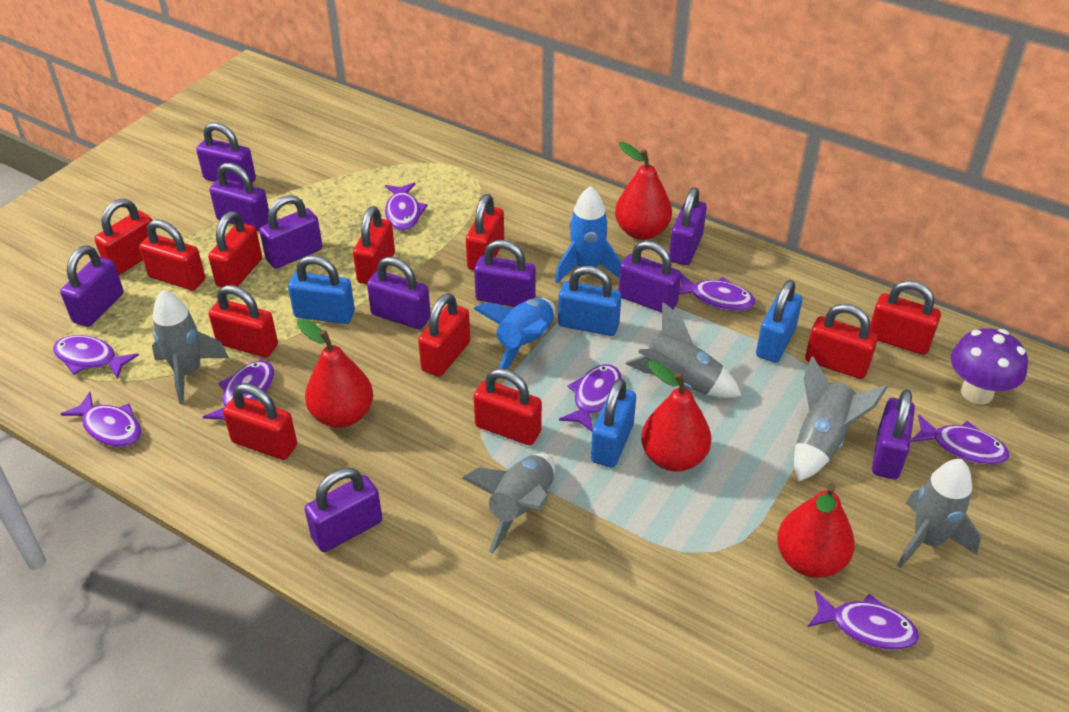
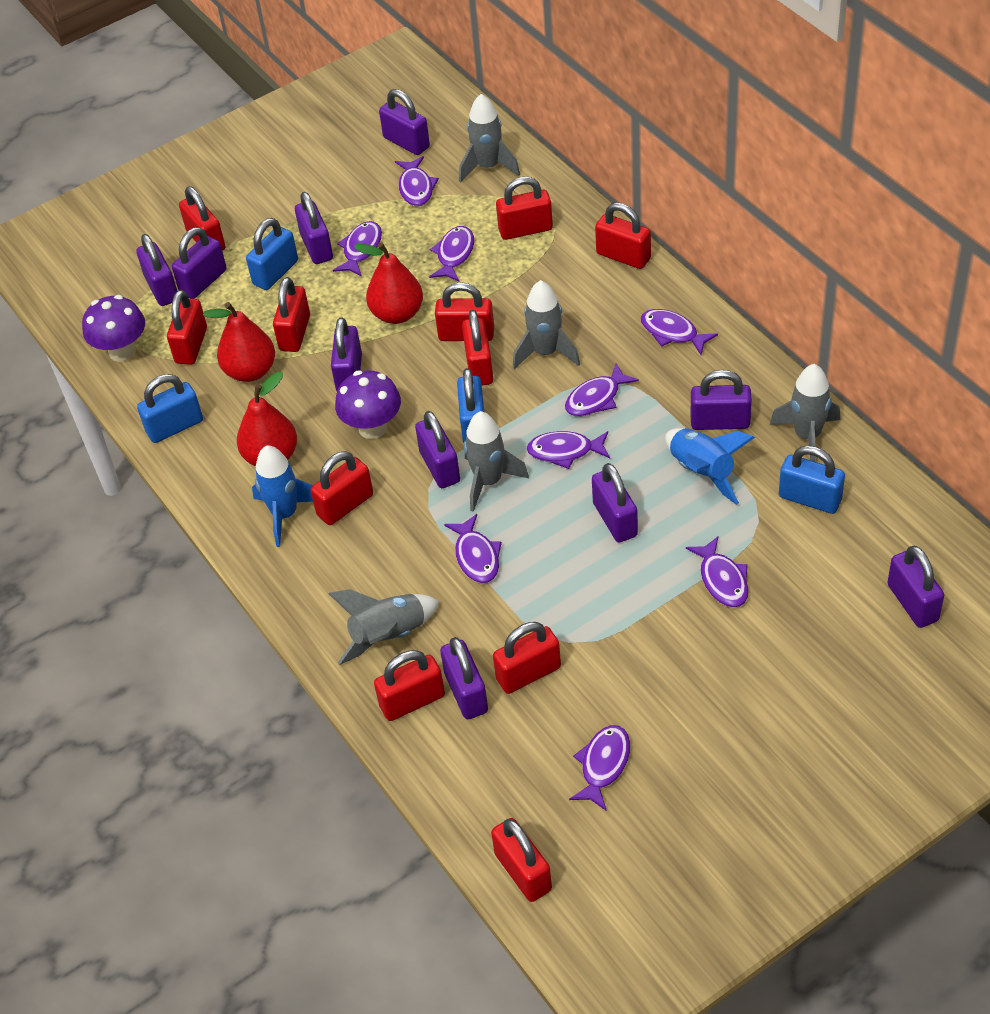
purple fish: 8 -> 9
purple mushroom: 1 -> 2
red pear: 4 -> 3

